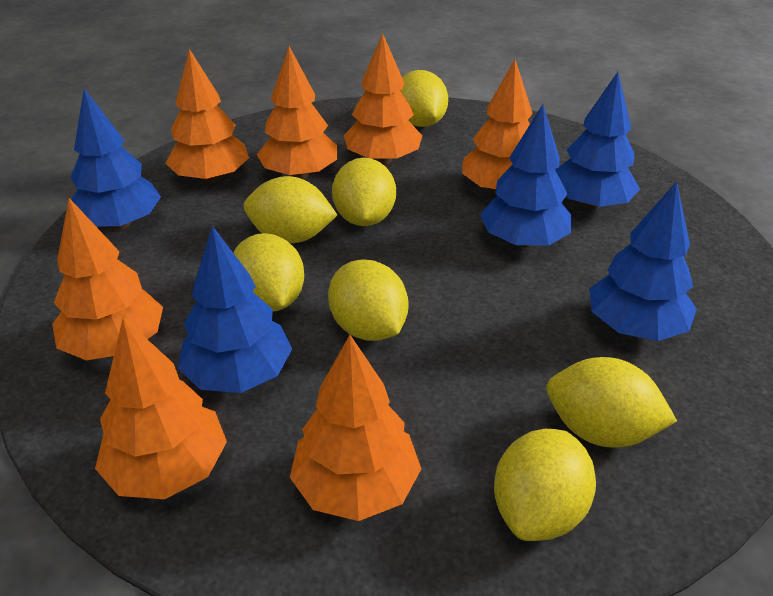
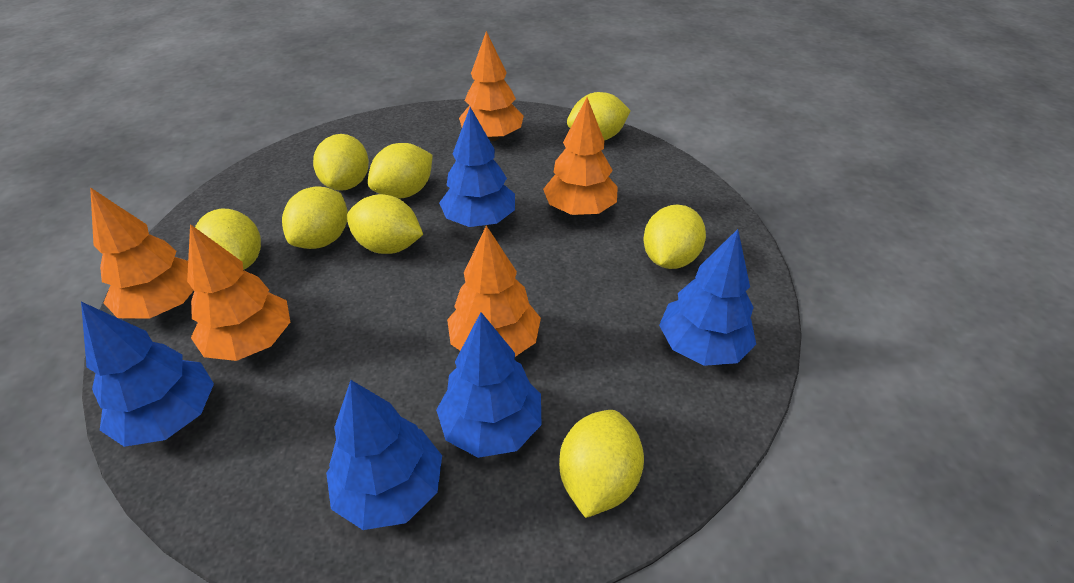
orange tree: 7 -> 5
yellow lemon: 7 -> 8

